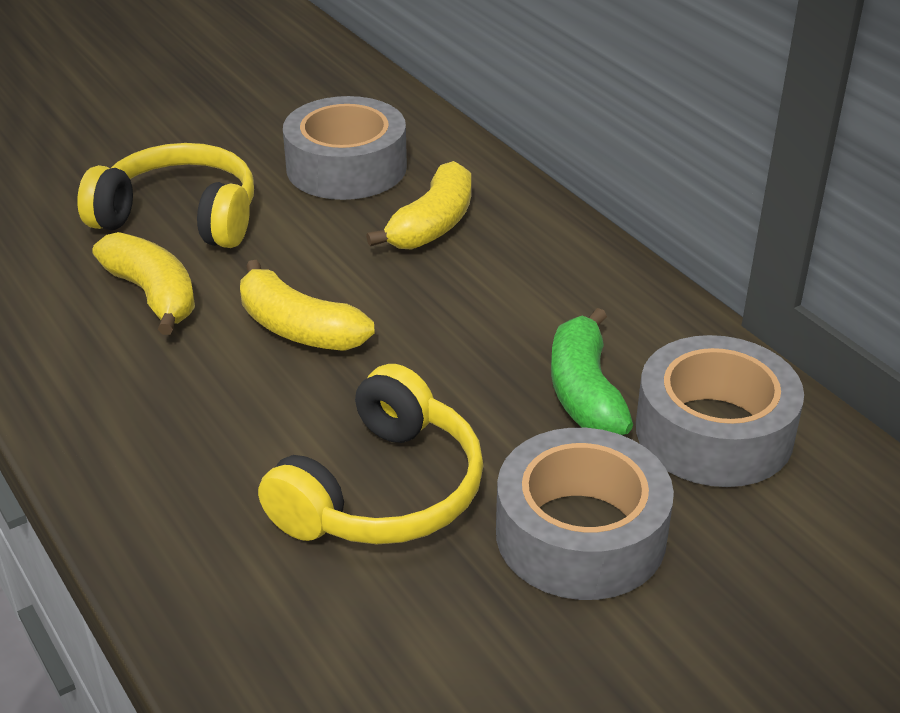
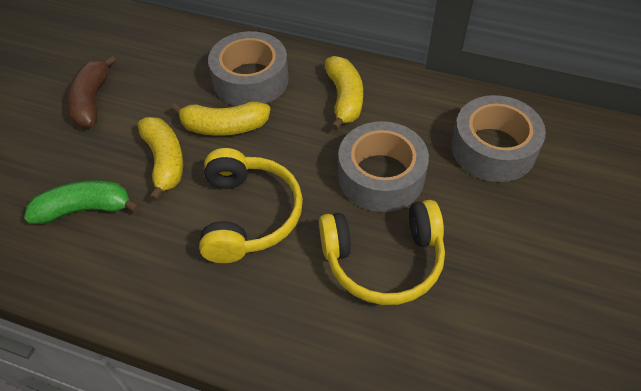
brown banana: 0 -> 1

